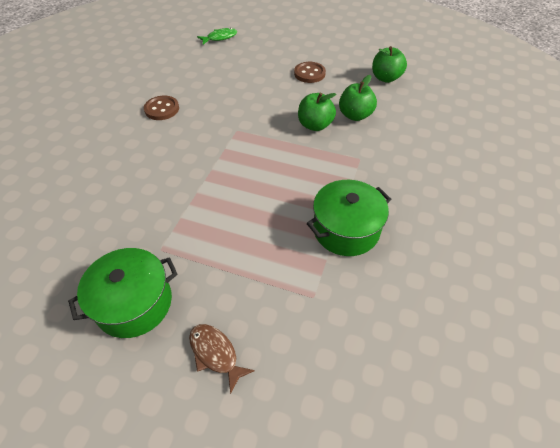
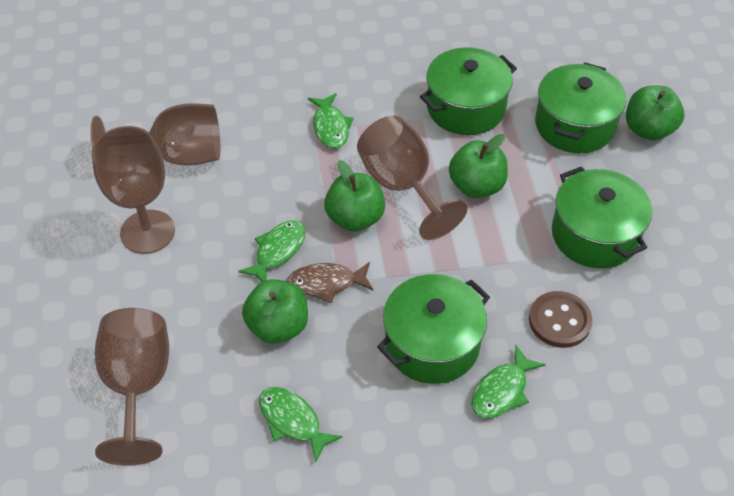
brown button: 2 -> 1
brown goblet: 0 -> 4
green apple: 3 -> 4
green fish: 1 -> 4
green pot: 2 -> 4

